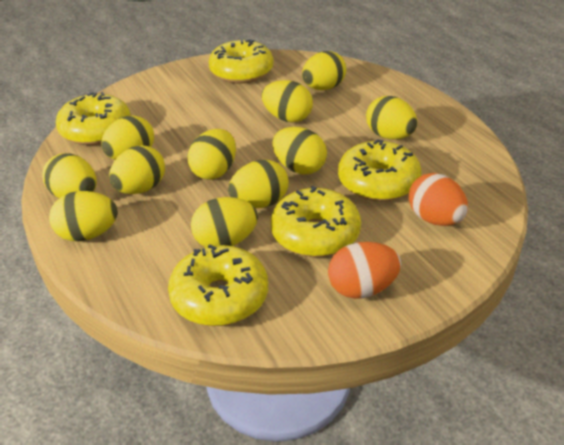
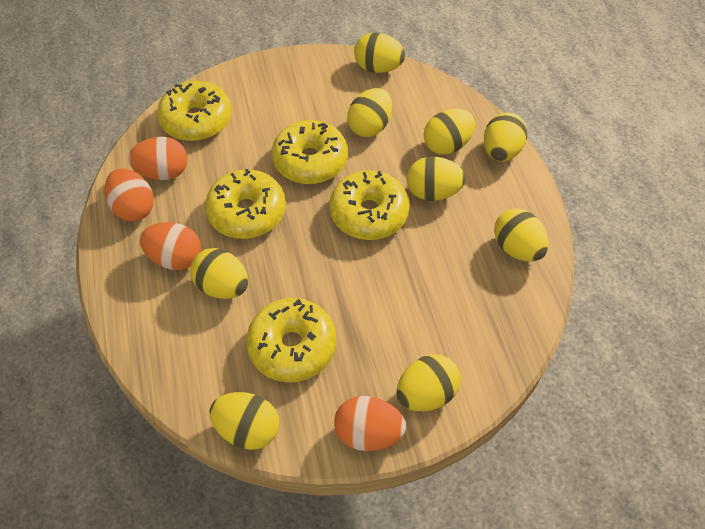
orange egg: 2 -> 4
yellow egg: 11 -> 9

